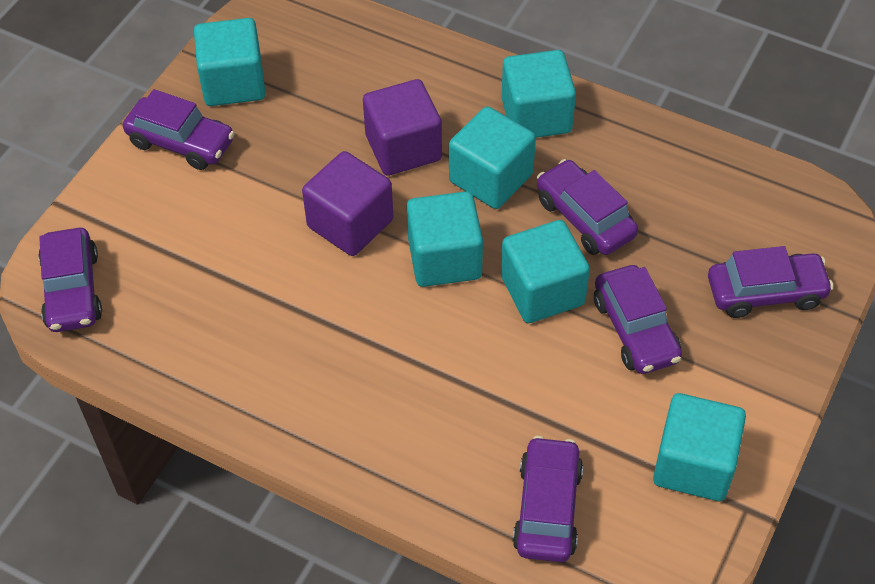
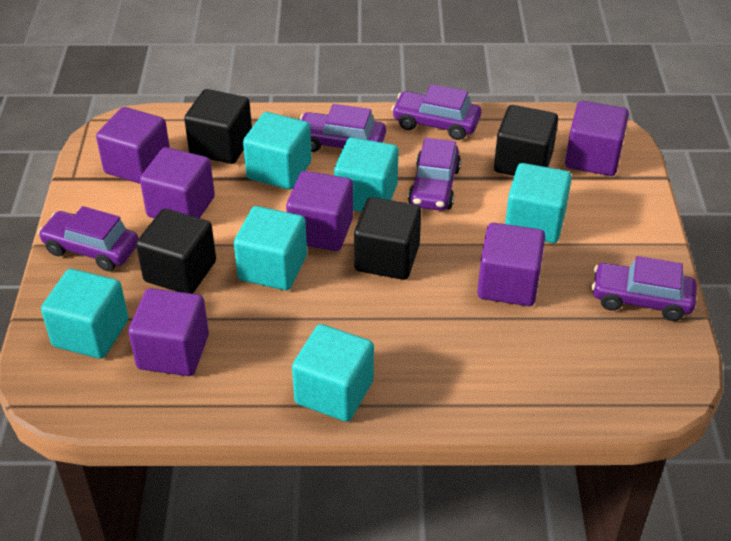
black cube: 0 -> 4
purple car: 6 -> 5
purple cube: 2 -> 6

